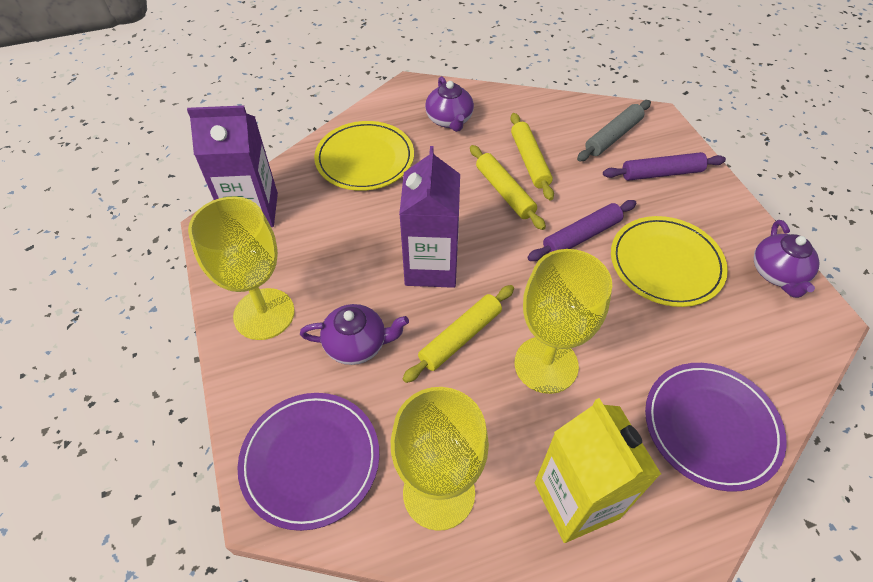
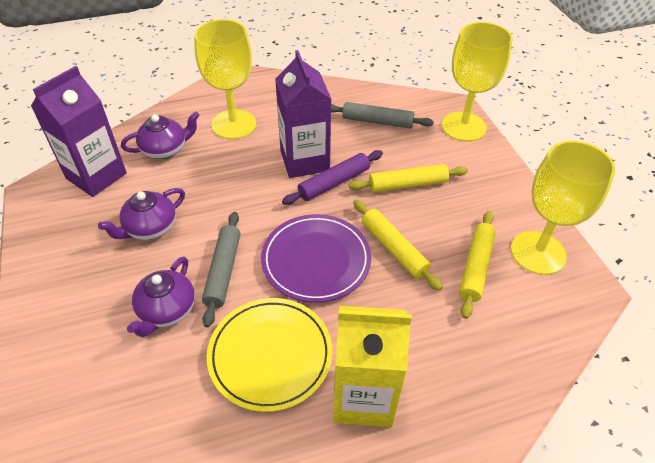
grey rolling pin: 1 -> 2
purple plate: 2 -> 1
purple rolling pin: 2 -> 1
yellow plate: 2 -> 1

